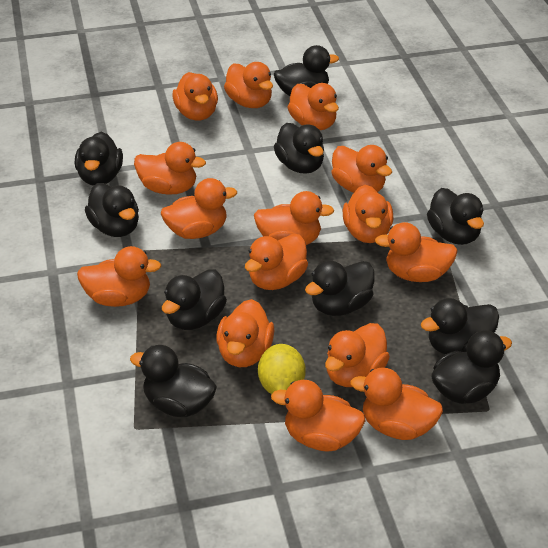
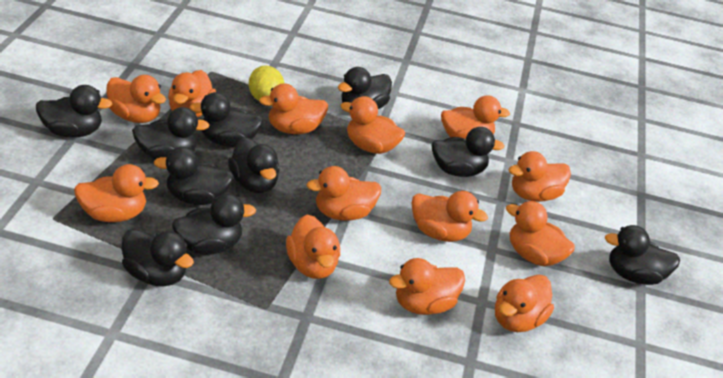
orange duck: 15 -> 13

